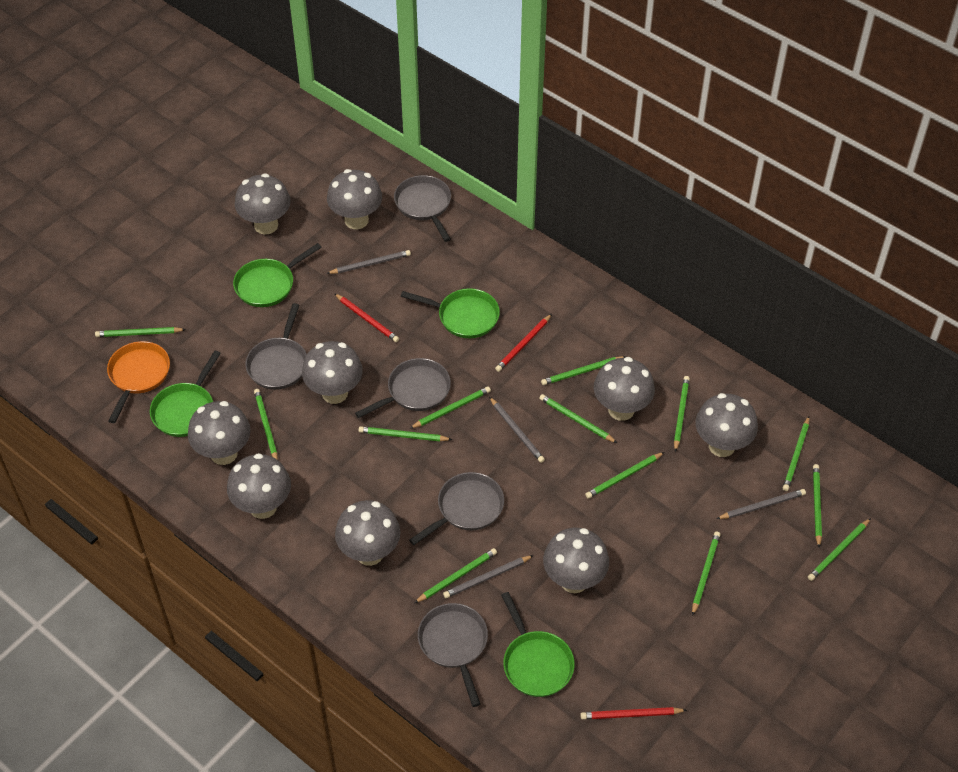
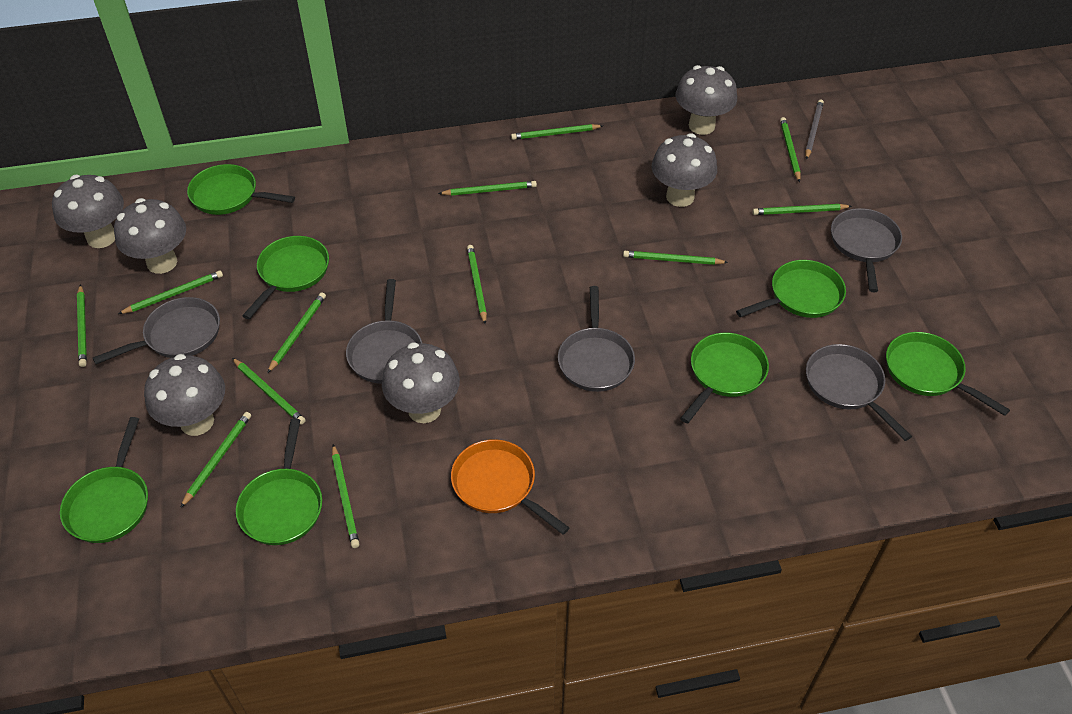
green pan: 4 -> 7
green pencil: 13 -> 12
grey mushroom: 9 -> 6
grey pencil: 4 -> 1
red pencil: 3 -> 0

